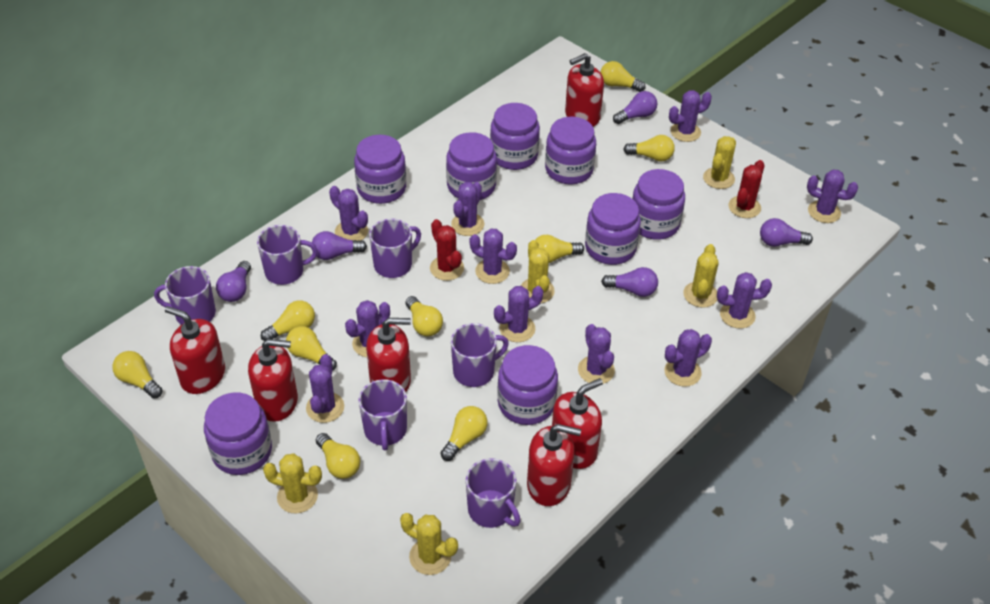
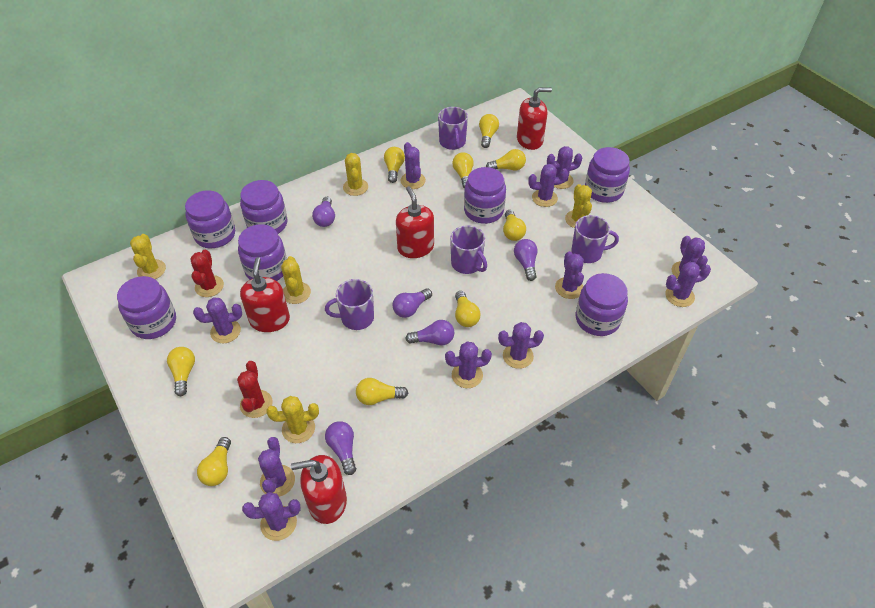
purple jar: 8 -> 7
purple mug: 6 -> 4
red soap dispenser: 6 -> 4

